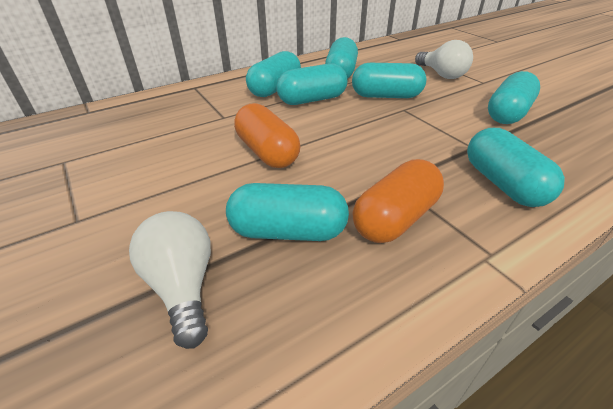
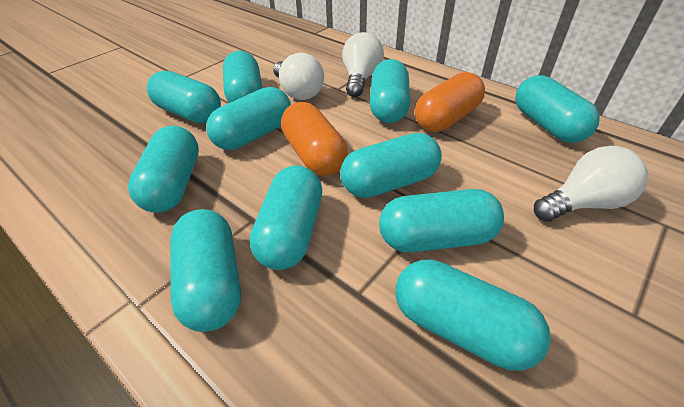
turquoise capsule: 7 -> 11
white light bulb: 2 -> 3

